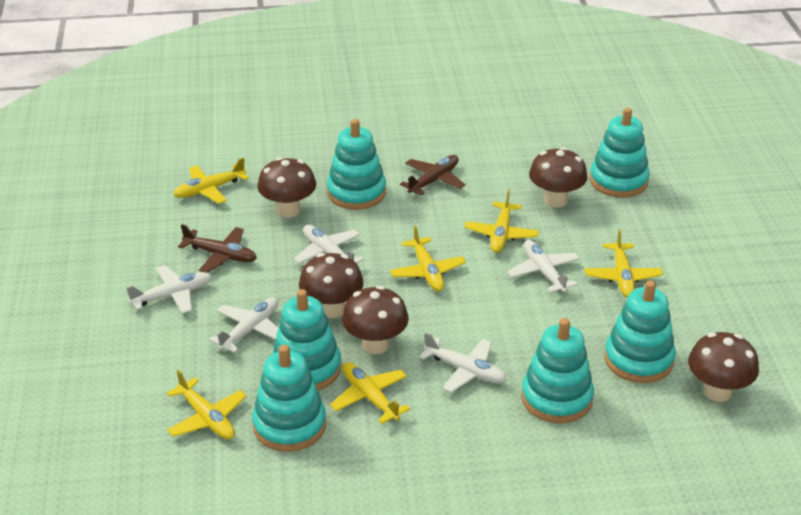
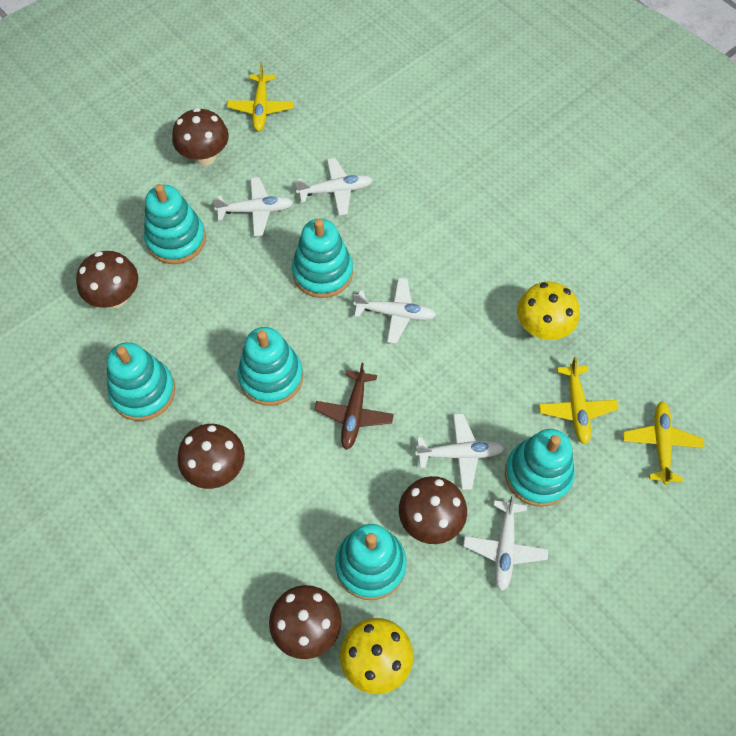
brown plane: 2 -> 1
yellow mushroom: 0 -> 2
yellow plane: 6 -> 3

